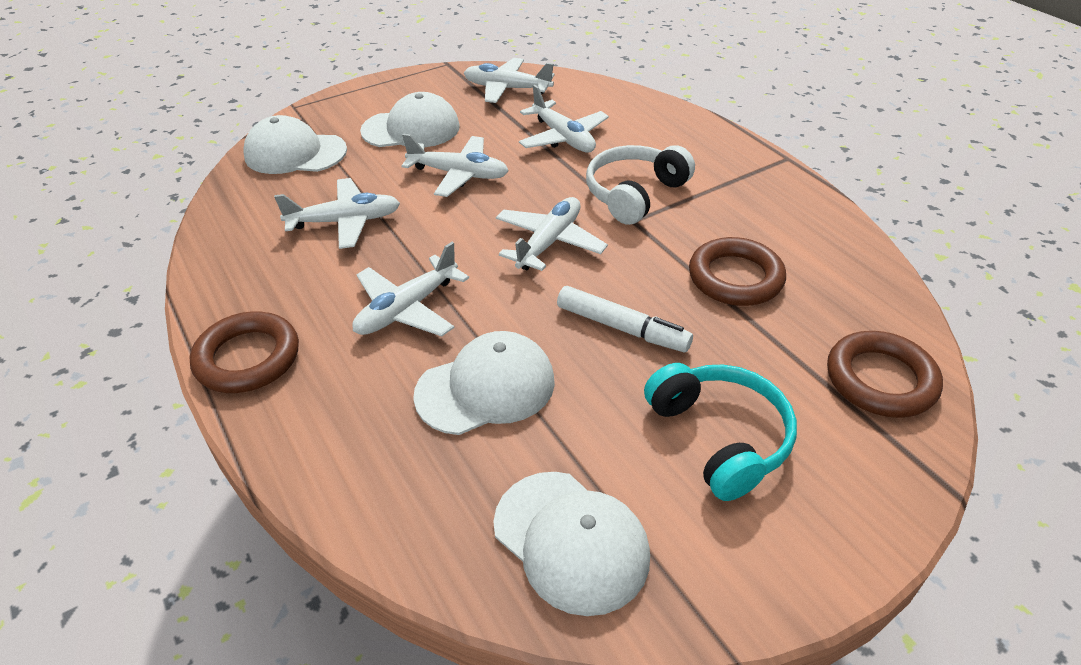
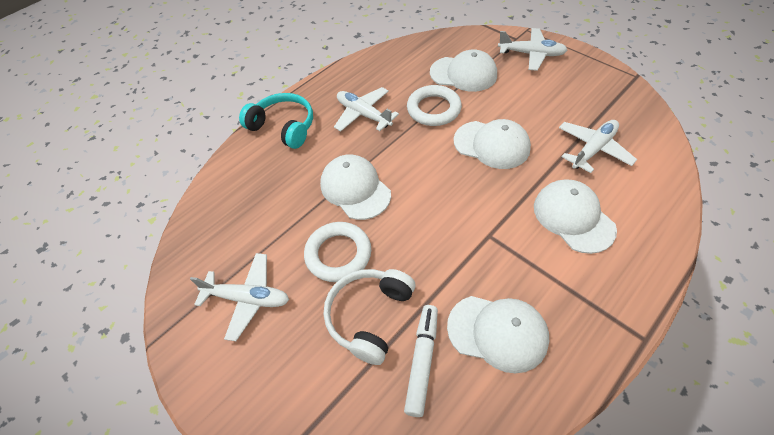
brown ring: 3 -> 0
white cap: 4 -> 5
white plane: 6 -> 4
white ring: 0 -> 2

